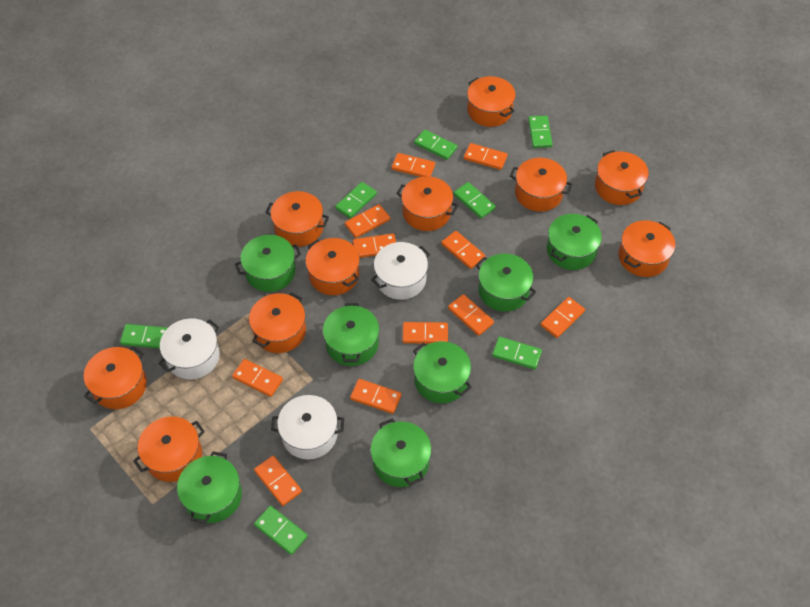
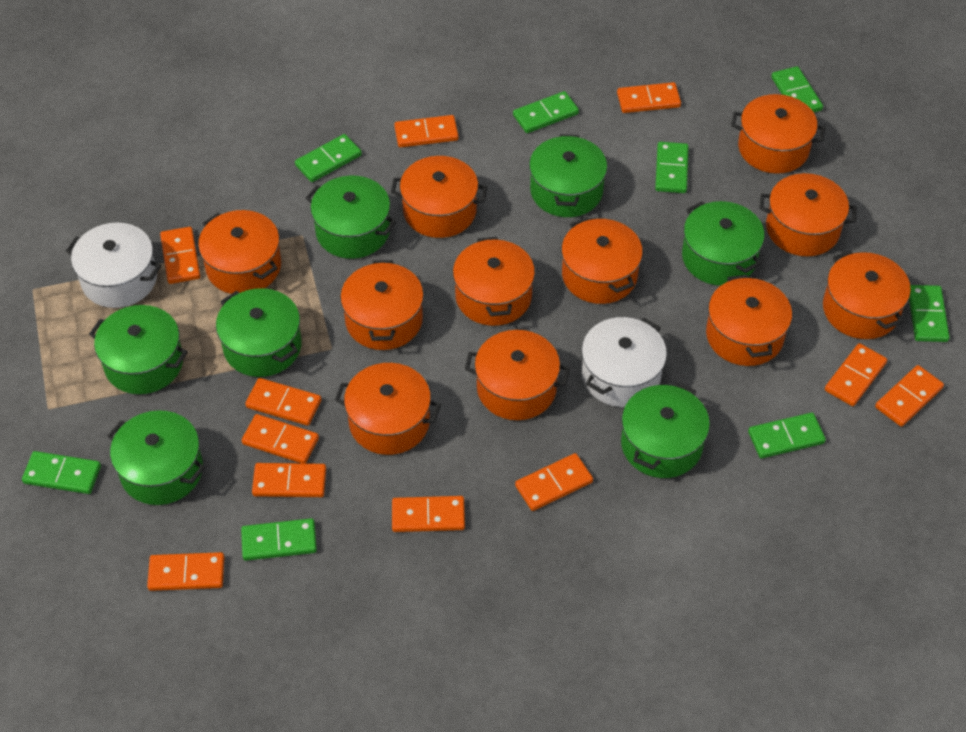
green domino: 7 -> 8
orange pot: 10 -> 11
white pot: 3 -> 2

